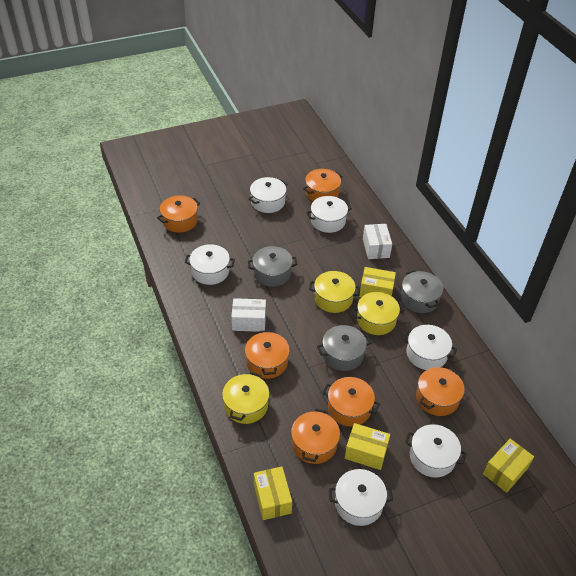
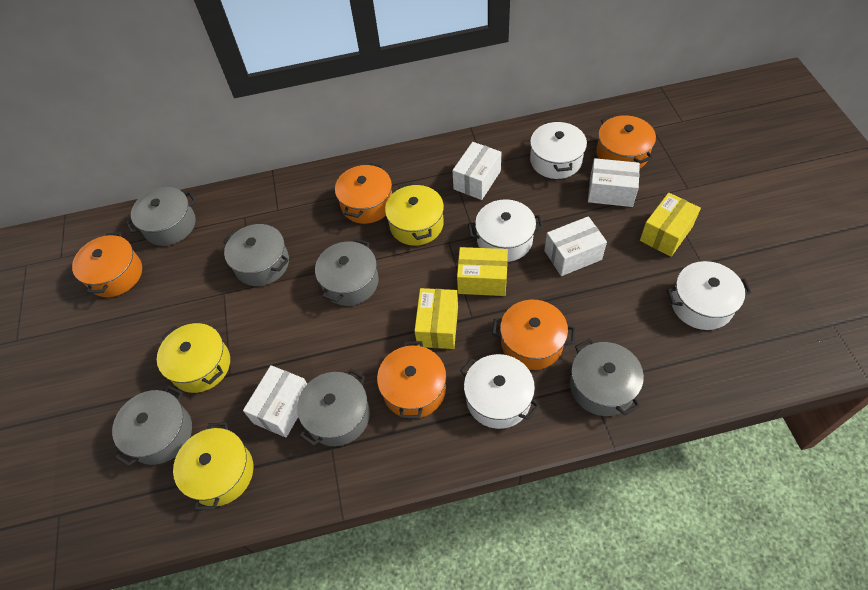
grey pot: 3 -> 6
orange pot: 6 -> 5
white box: 2 -> 4
white pot: 6 -> 4
yellow box: 4 -> 3

